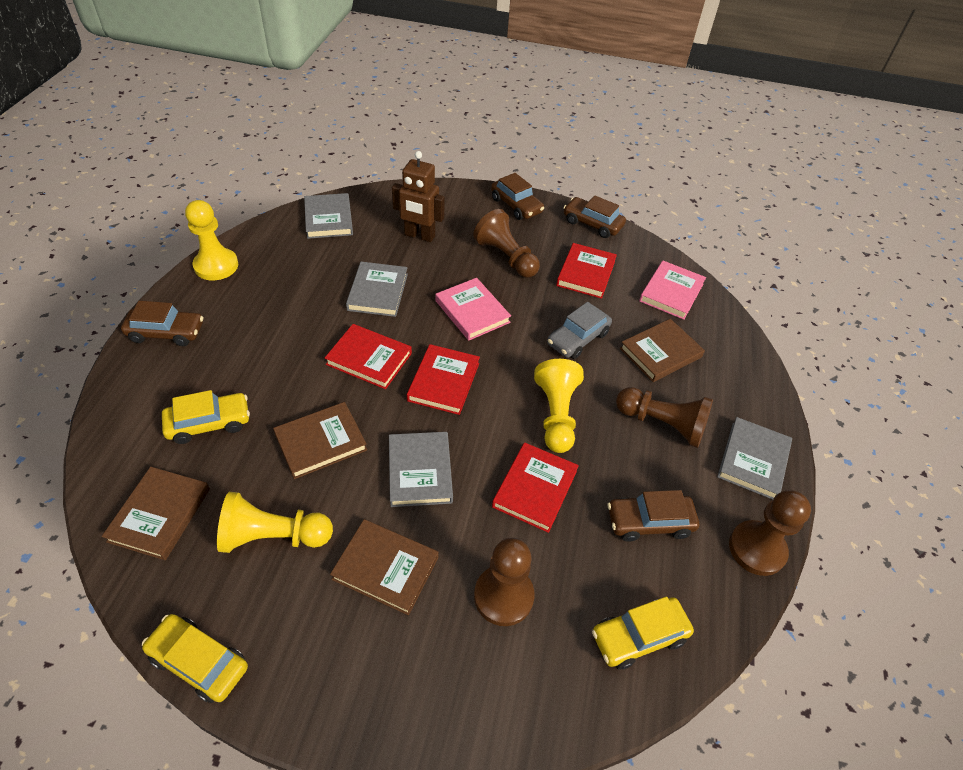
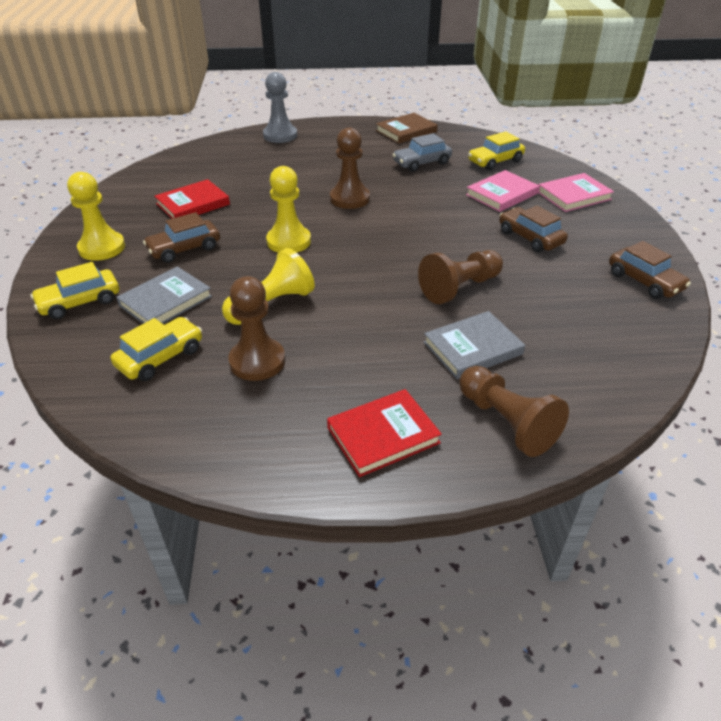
brown book: 4 -> 1
brown car: 4 -> 3
brown robot: 1 -> 0
grey book: 4 -> 2
grey pawn: 0 -> 1
red book: 4 -> 2

